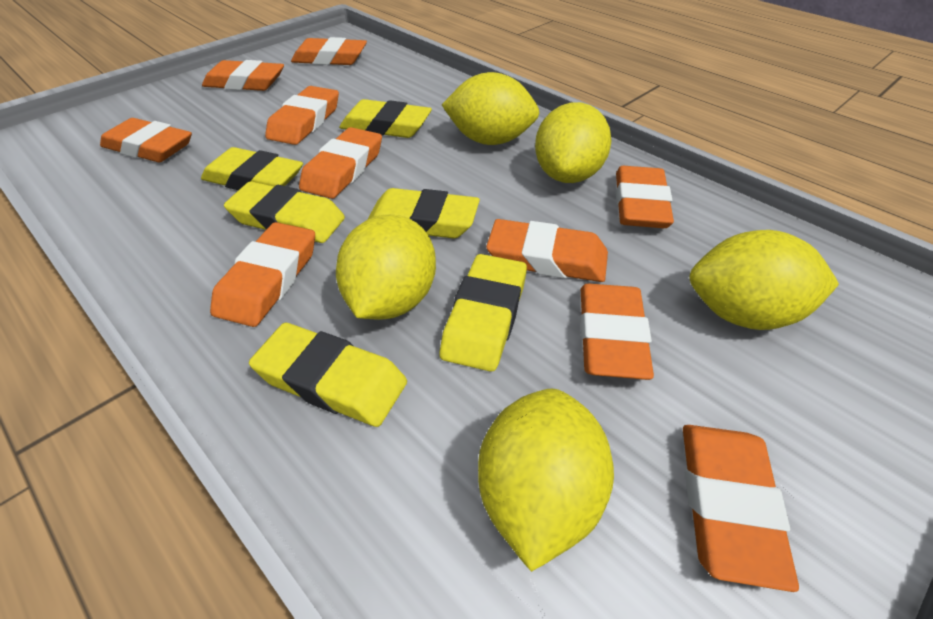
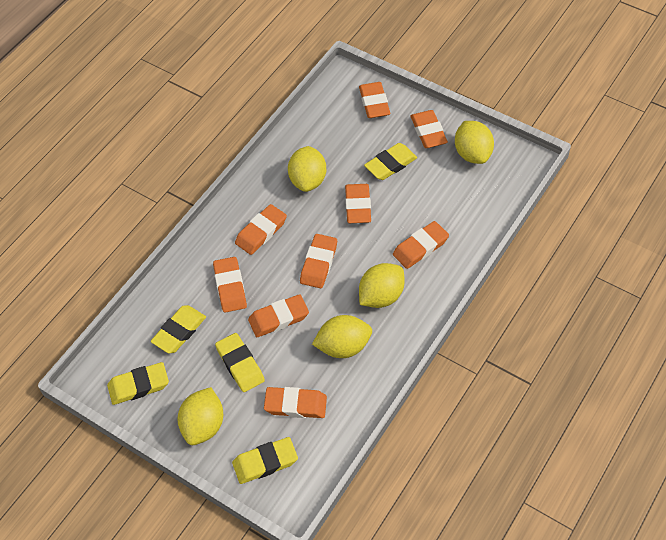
orange eraser: 10 -> 9
yellow eraser: 6 -> 5

